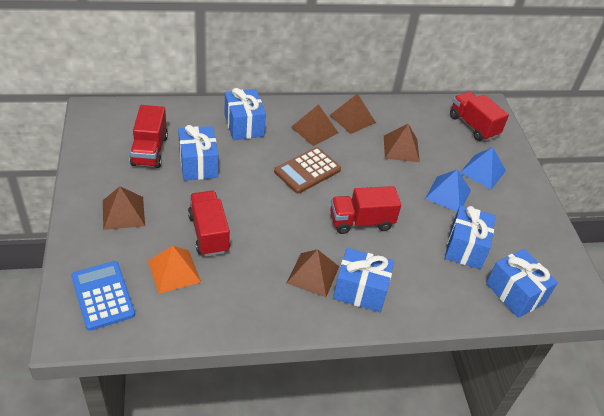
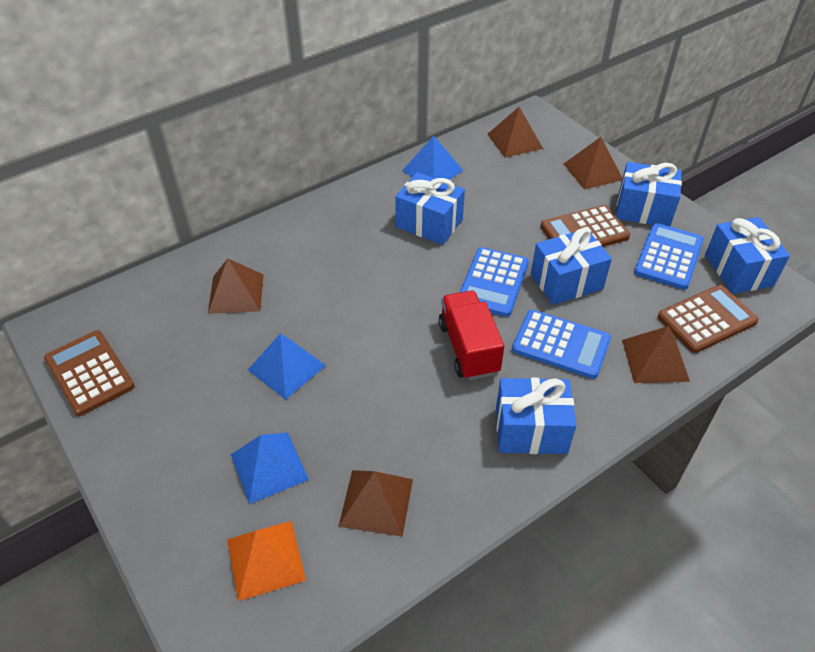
blue calculator: 1 -> 3
blue pyramid: 2 -> 3
brown calculator: 1 -> 3
red truck: 4 -> 1

